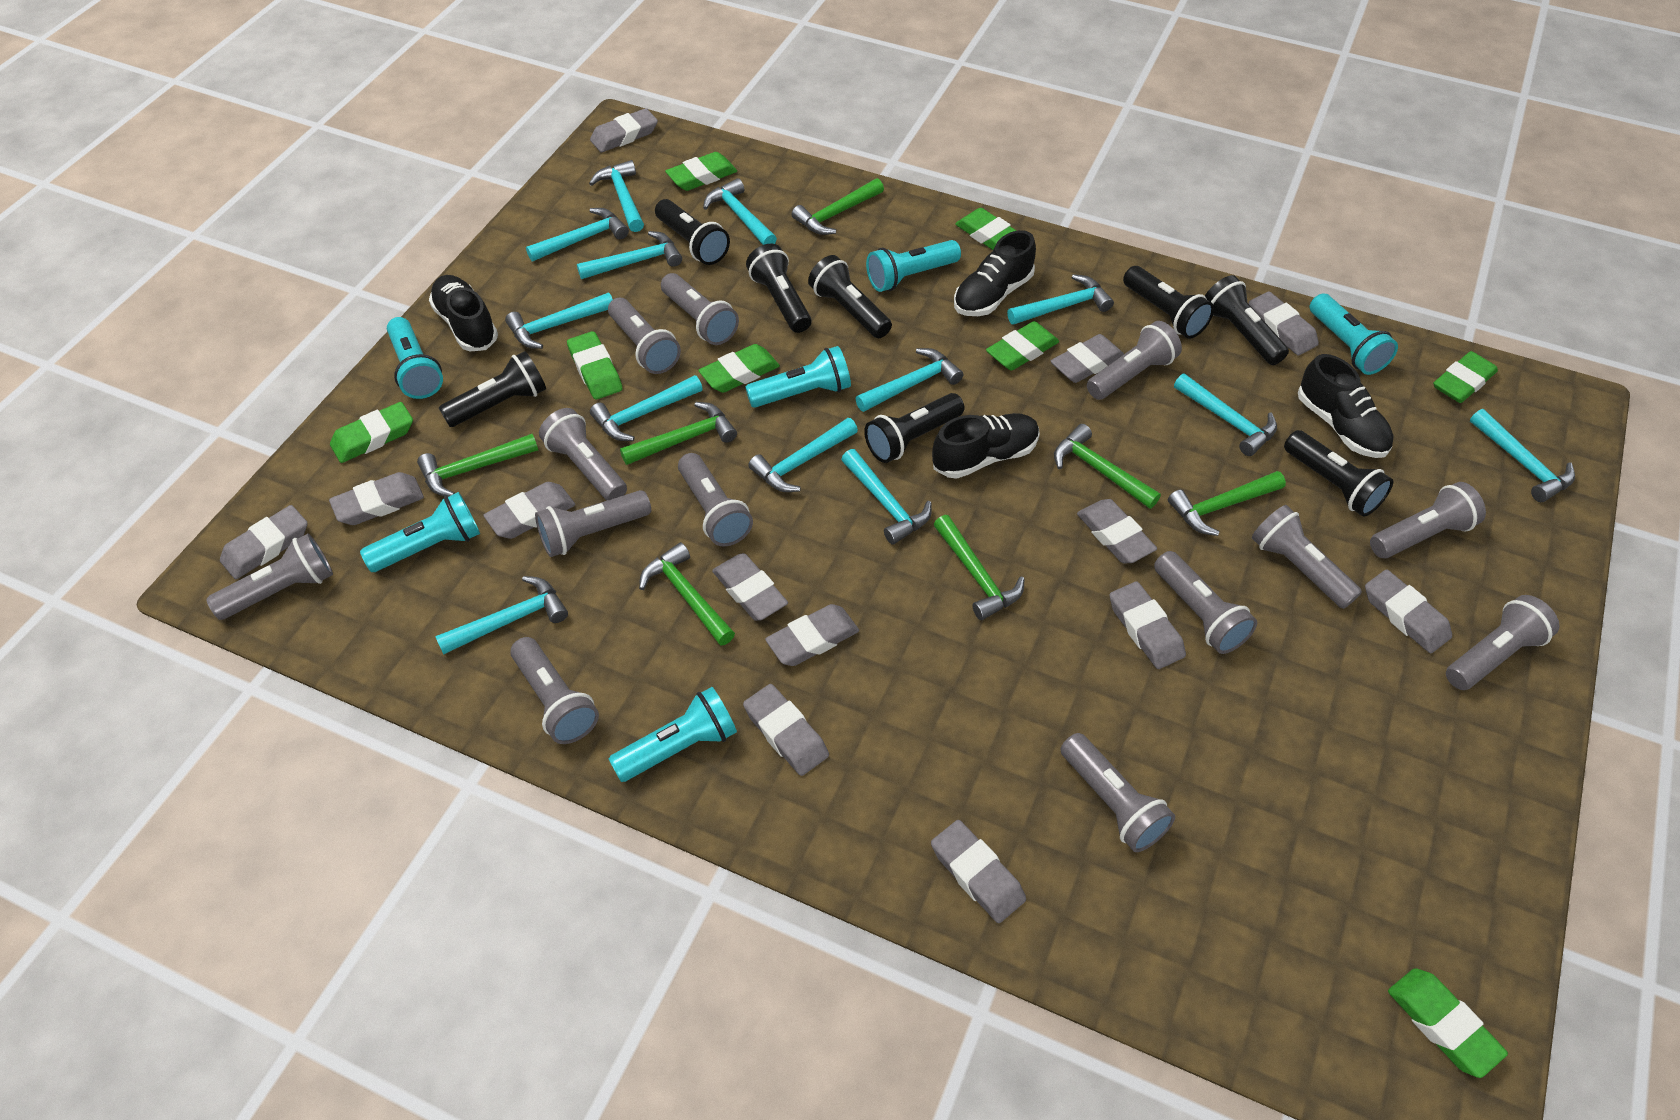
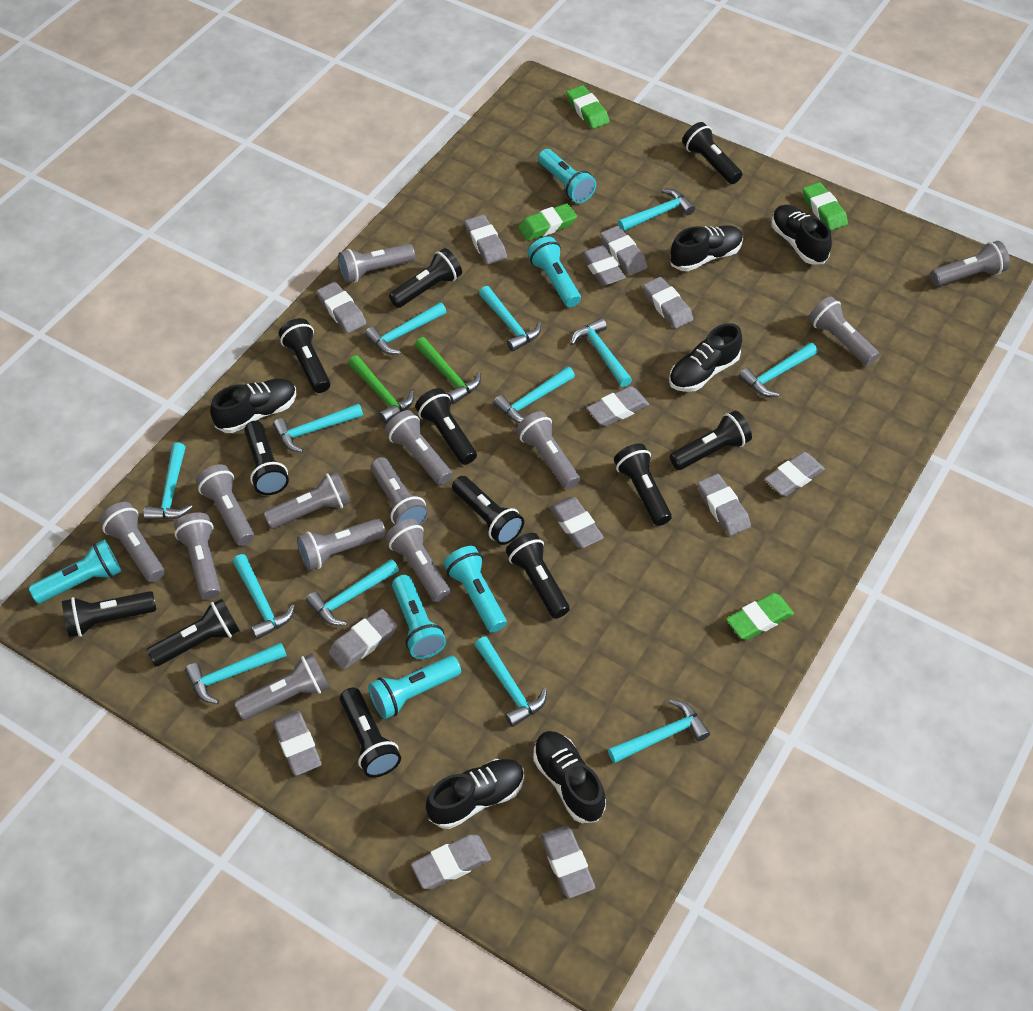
black flashlight: 8 -> 12
black shoe: 4 -> 6
green eraser: 8 -> 4
green hammer: 7 -> 2

